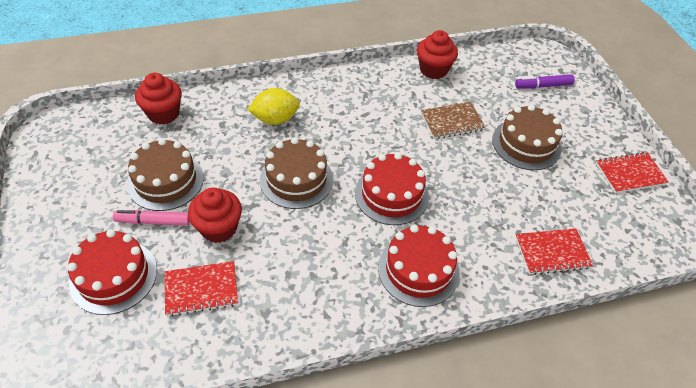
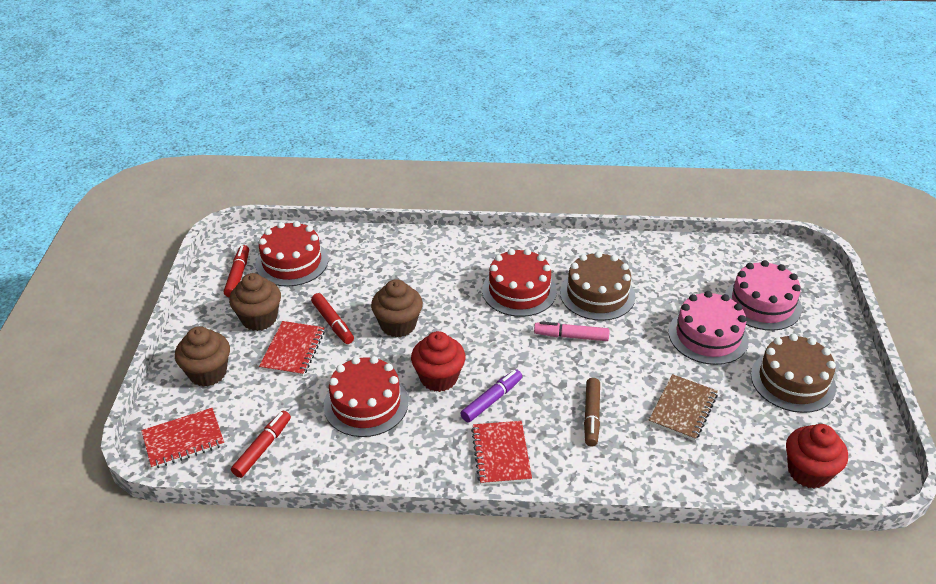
brown cake: 3 -> 2
brown cupcake: 0 -> 3
brown marker: 0 -> 1
pink cake: 0 -> 2
red cupcake: 3 -> 2
red marker: 0 -> 3
yellow lemon: 1 -> 0

